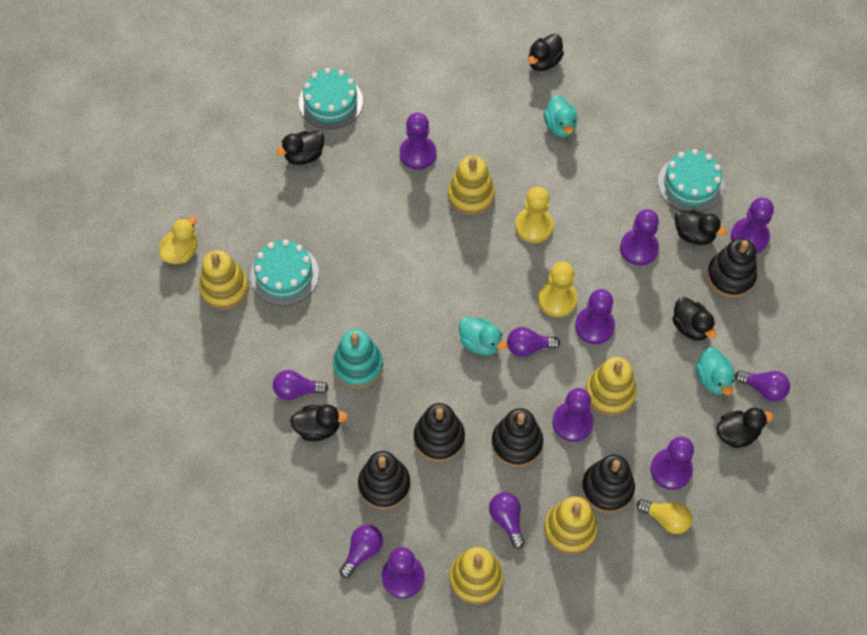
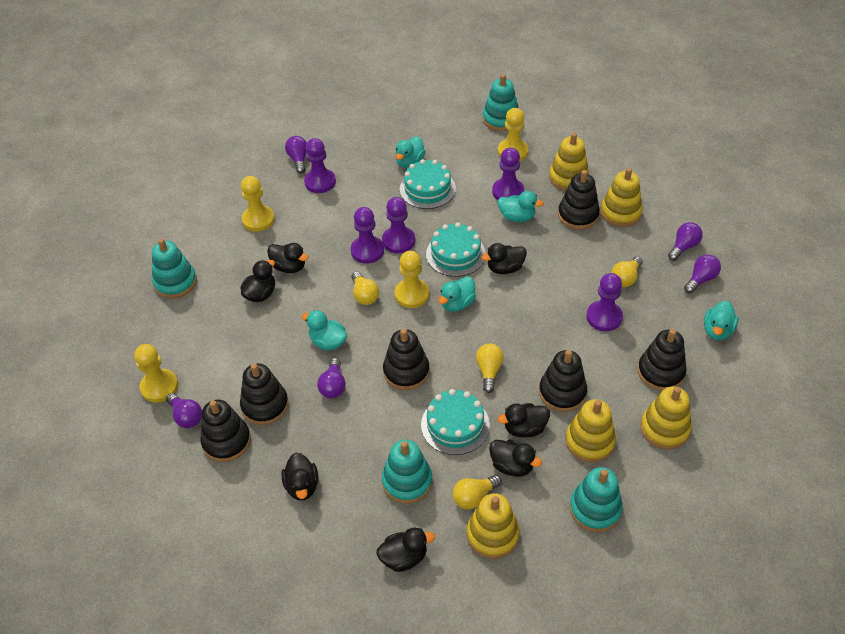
black duck: 6 -> 7
black stacking toy: 5 -> 6
purple pawn: 7 -> 5
turquoise duck: 3 -> 5
turquoise stacking toy: 1 -> 4
yellow duck: 1 -> 0
yellow light bulb: 1 -> 4
yellow pawn: 2 -> 4

